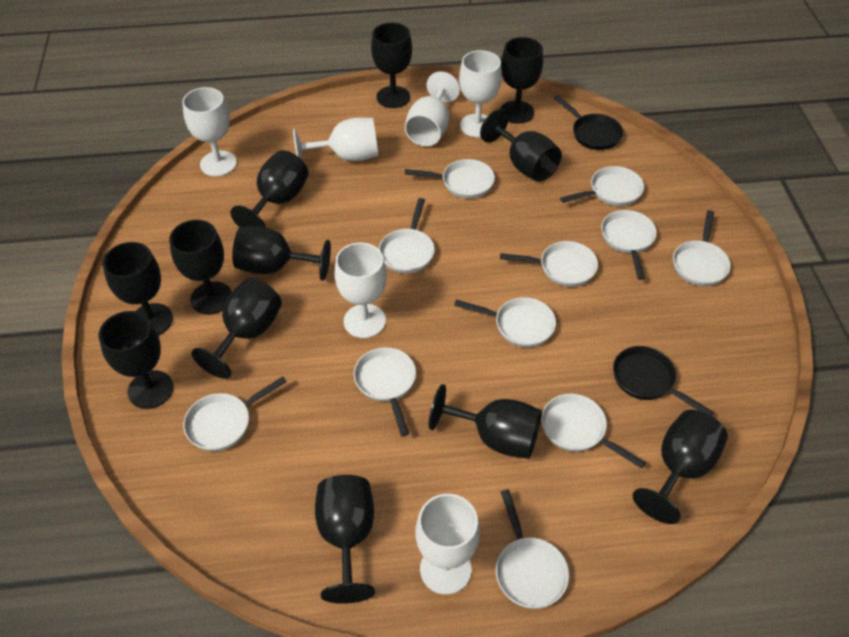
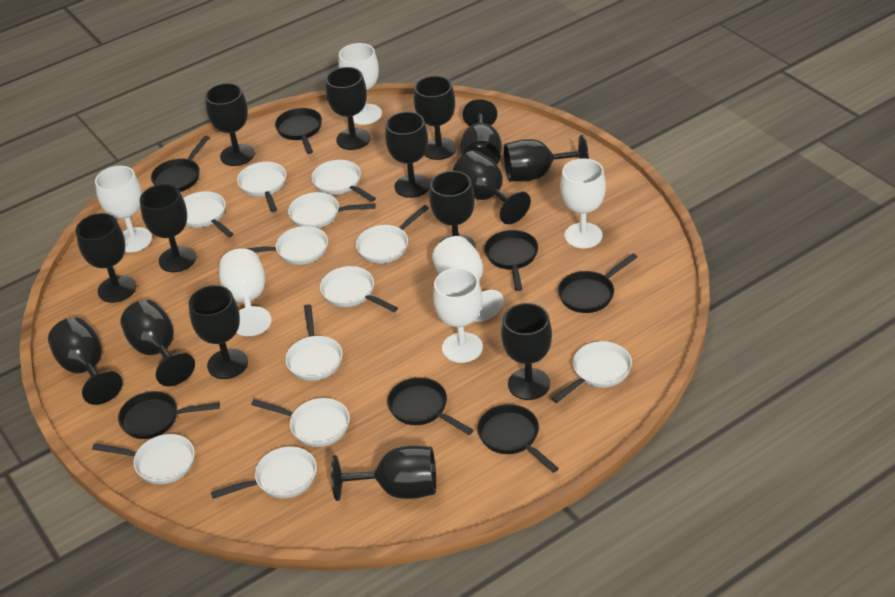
black goblet: 12 -> 15
black pan: 2 -> 7
white pan: 11 -> 12

